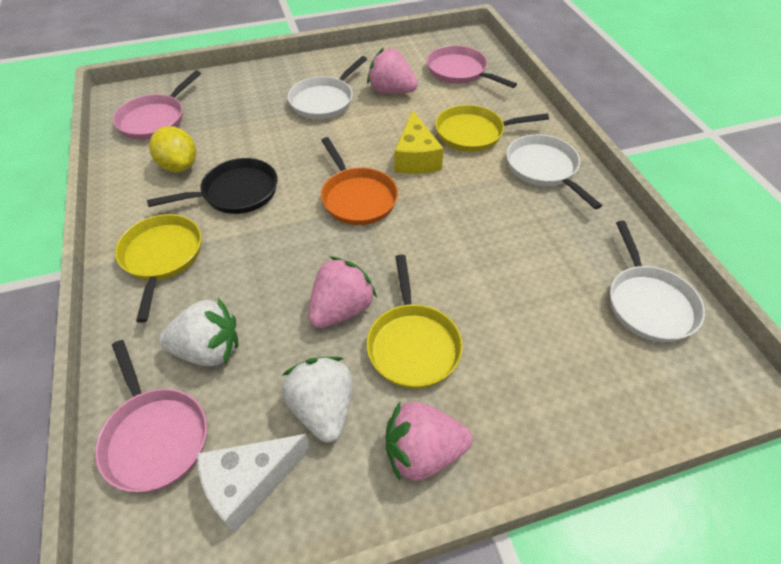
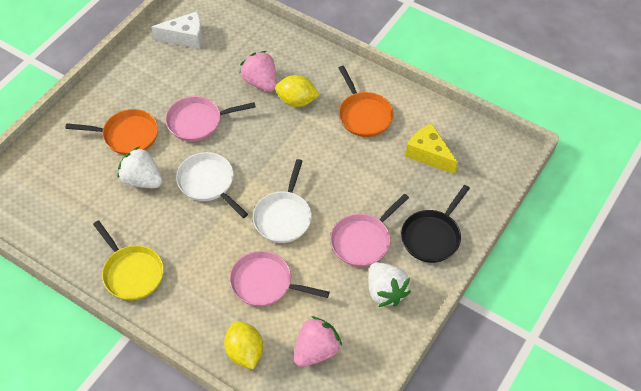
orange pan: 1 -> 2
pink strawberry: 3 -> 2
white pan: 3 -> 2
yellow lemon: 1 -> 2
yellow pan: 3 -> 1

